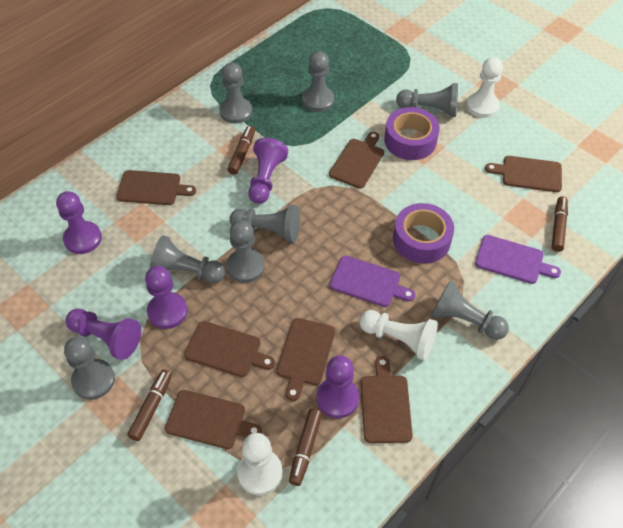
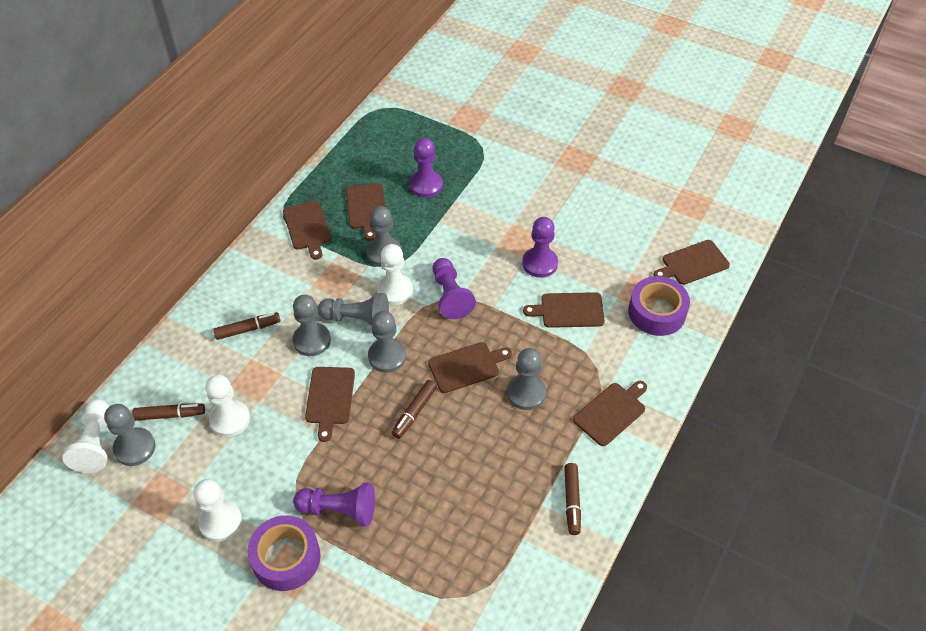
grey pawn: 8 -> 6
purple cutting board: 2 -> 0
purple pawn: 5 -> 4
white pawn: 3 -> 4

